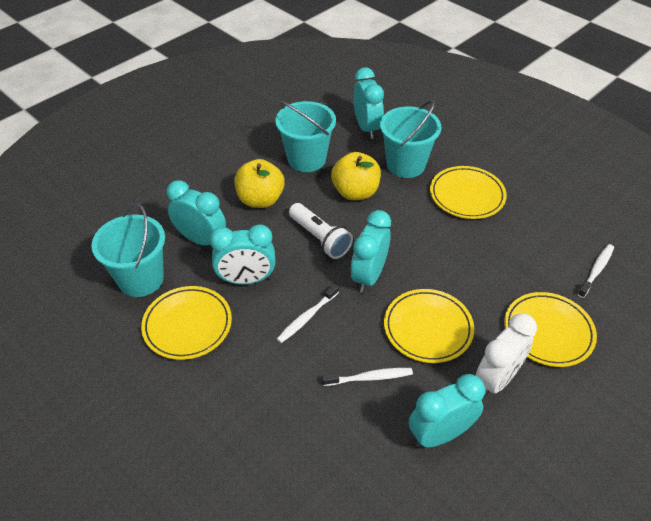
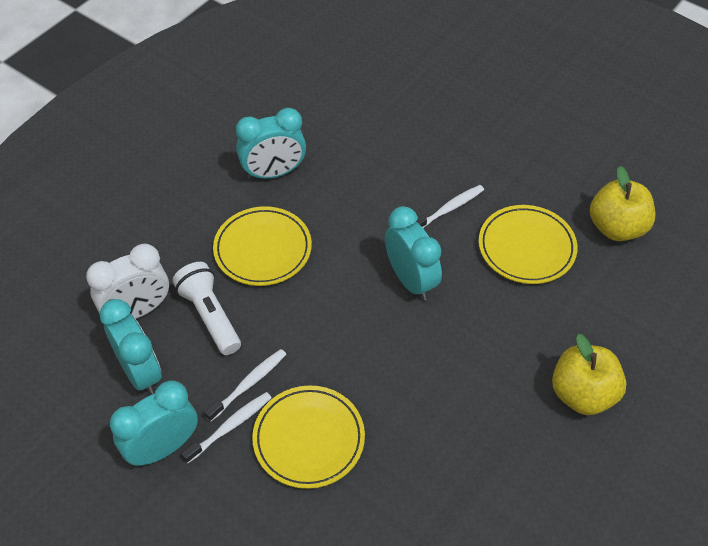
turquoise bucket: 3 -> 0
turquoise clock: 5 -> 4
yellow plate: 4 -> 3

